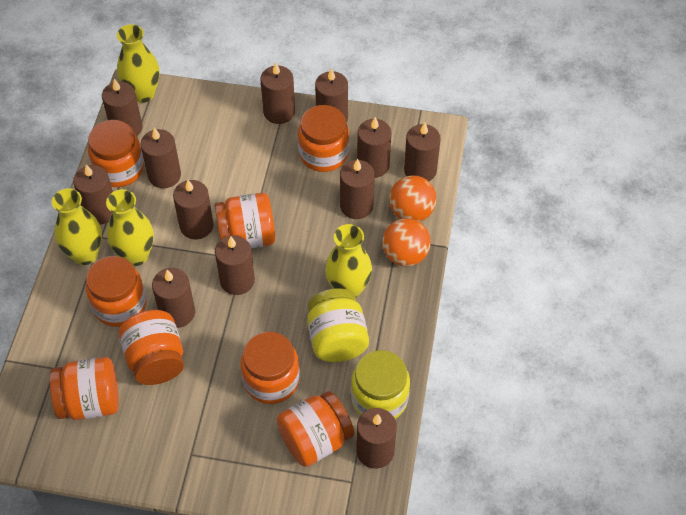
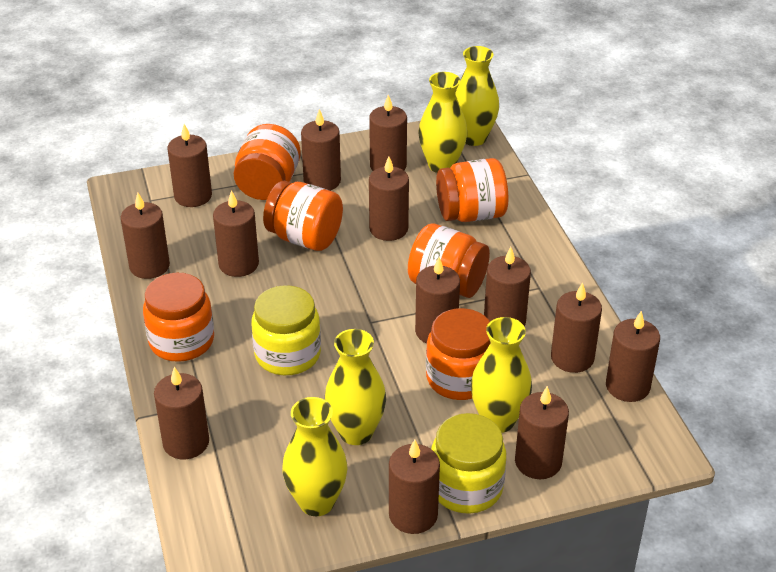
brown candle: 12 -> 13
orange ball: 2 -> 0
orange jar: 8 -> 6
yellow vase: 4 -> 5

